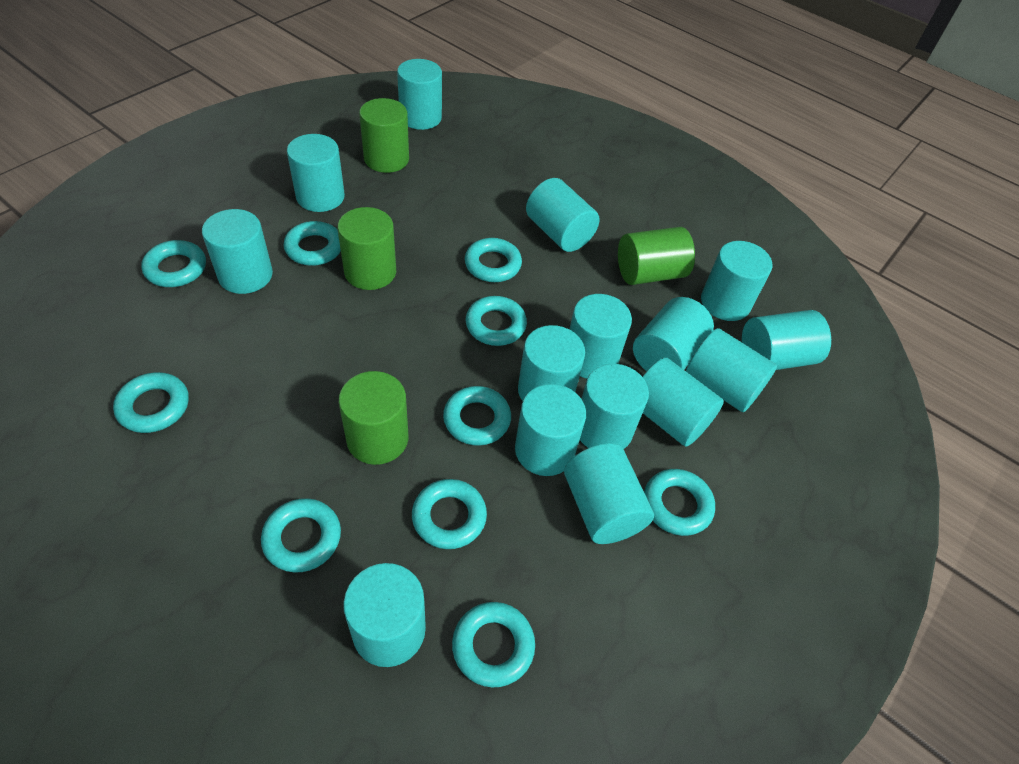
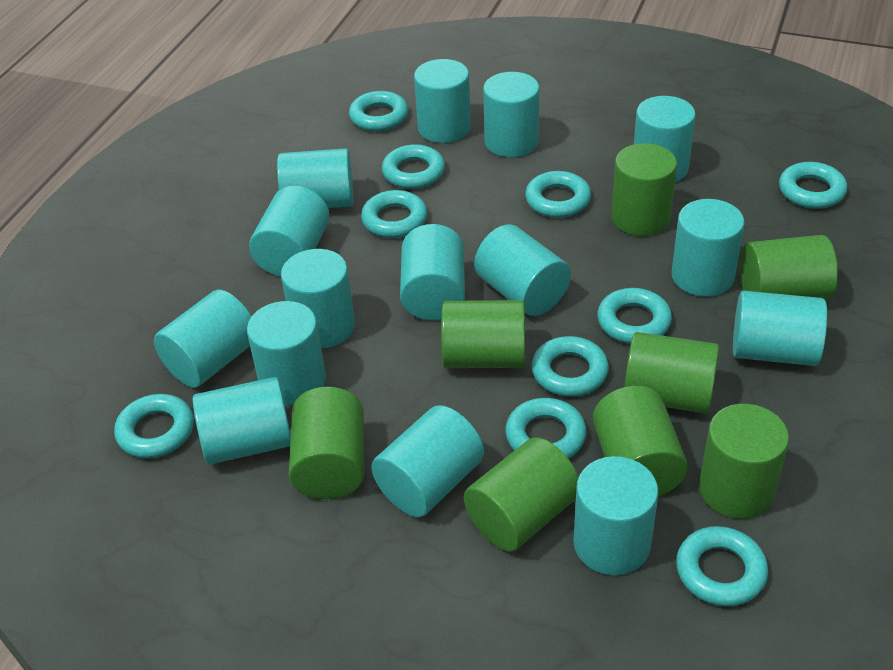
green cylinder: 4 -> 8

